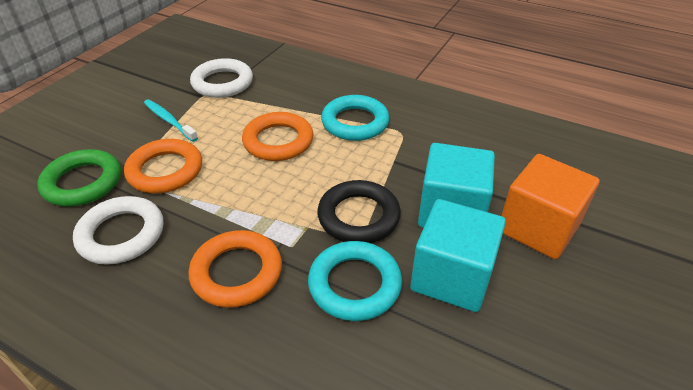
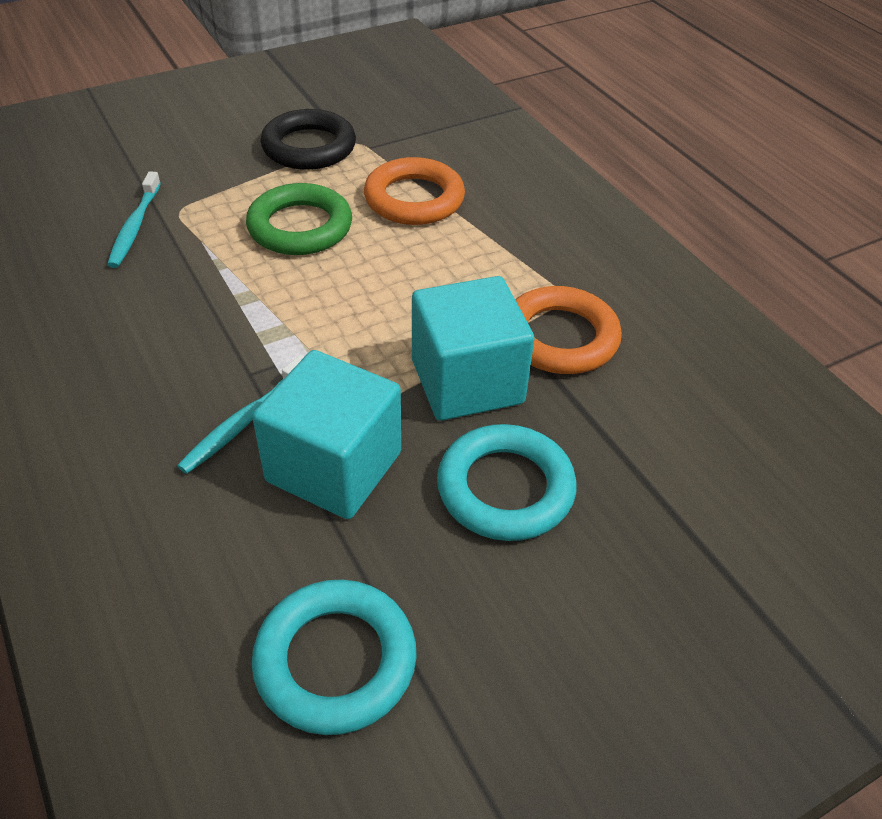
orange cube: 1 -> 0
orange ring: 3 -> 2
turquoise toothbrush: 1 -> 2
white ring: 2 -> 0

